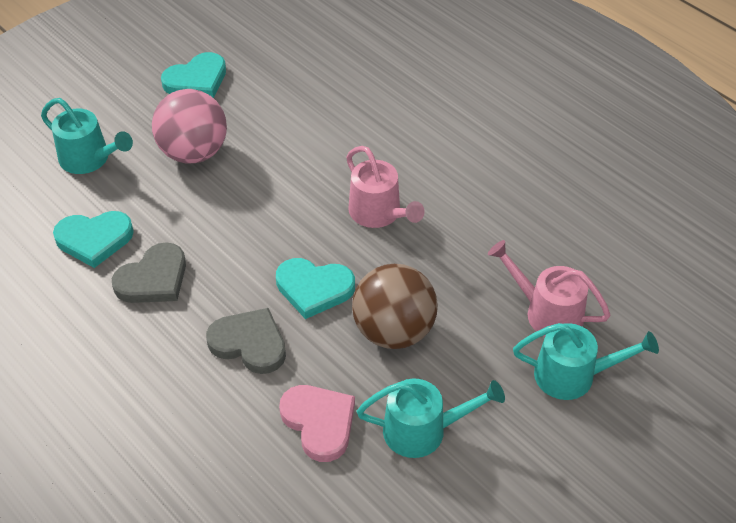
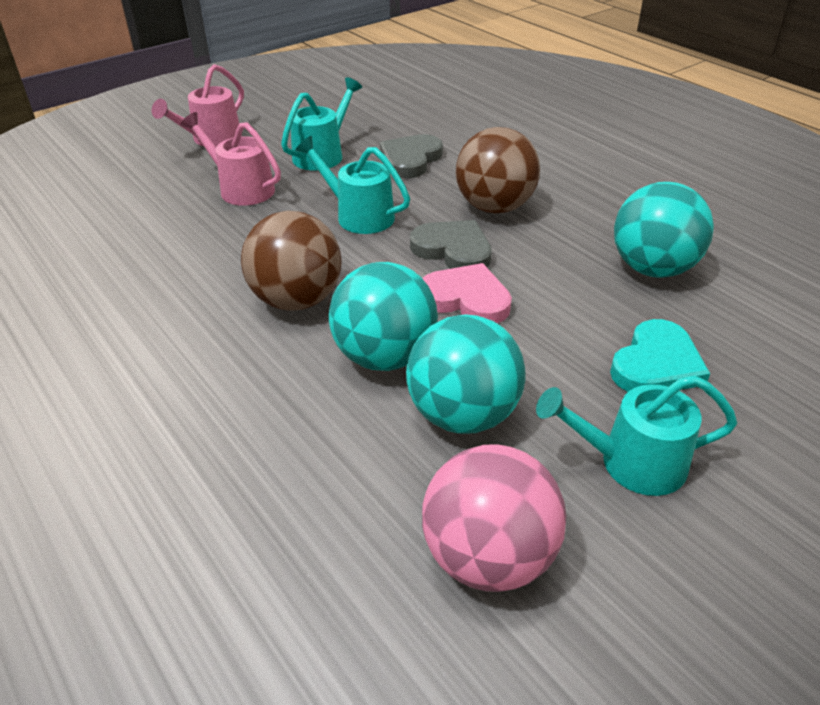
brown ball: 1 -> 2
turquoise ball: 0 -> 3
turquoise heart: 3 -> 1

